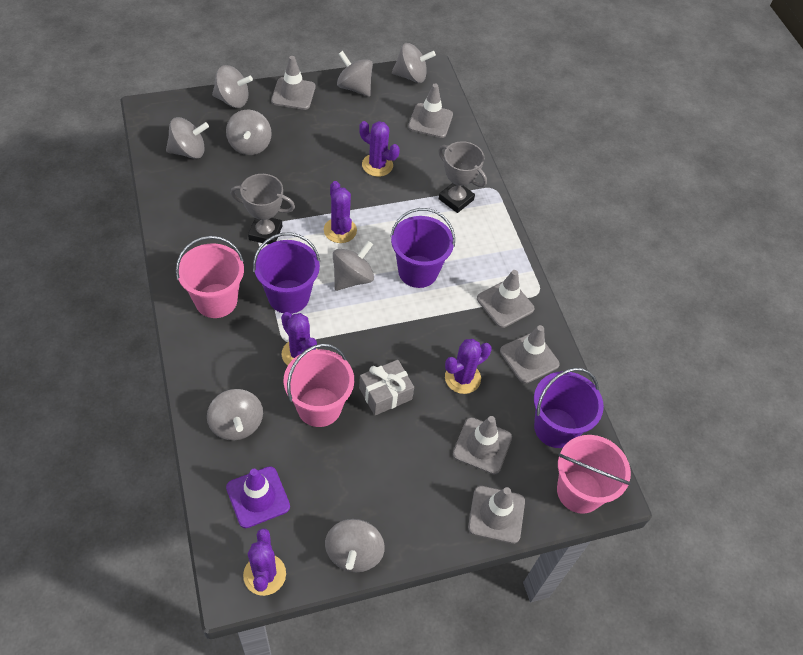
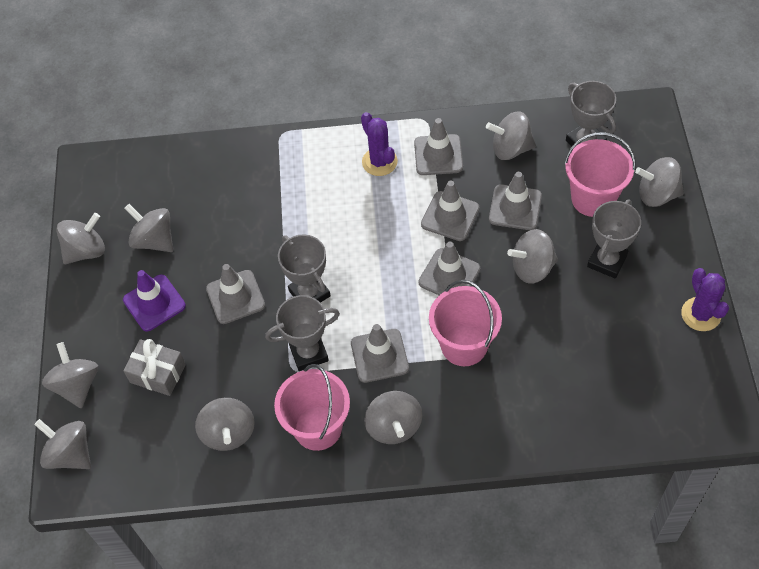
grey spinning top: 8 -> 9
grey trophy: 2 -> 4
purple bucket: 3 -> 0
purple cactus: 5 -> 2

